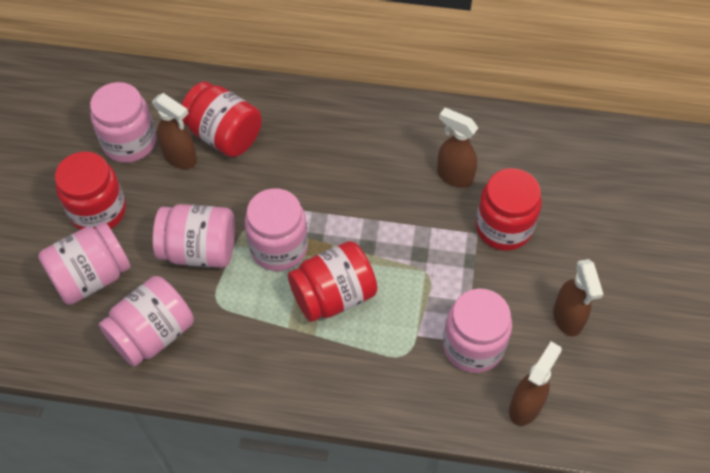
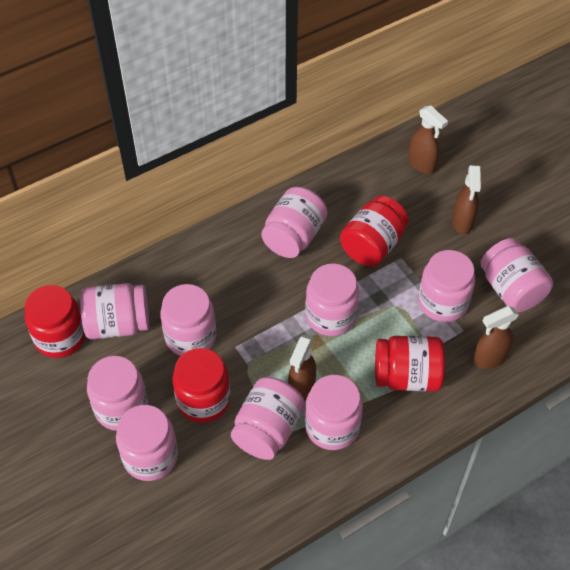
pink jar: 6 -> 10

